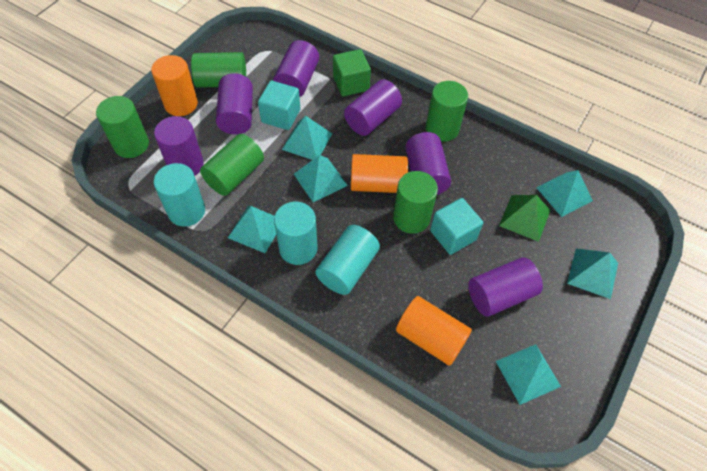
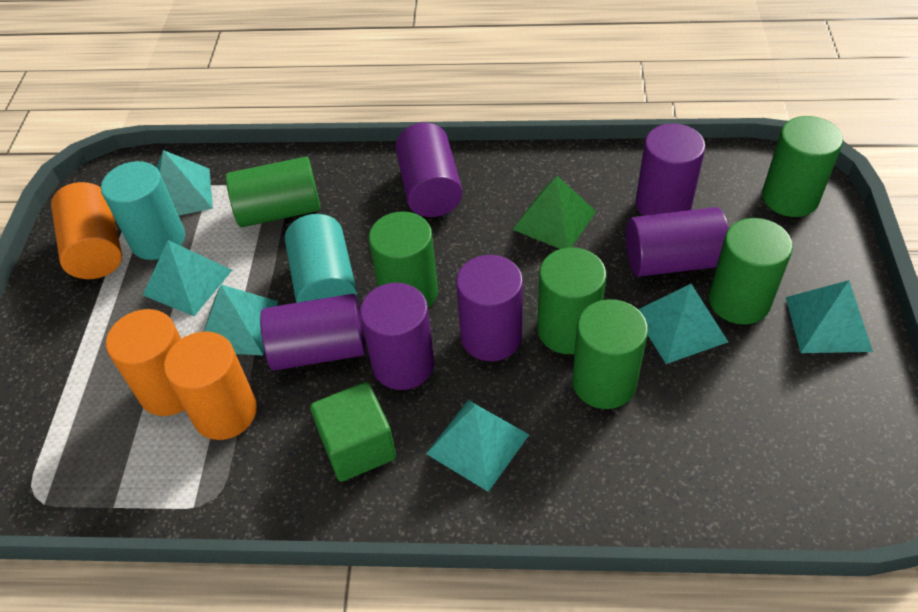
green cylinder: 5 -> 6
turquoise cube: 2 -> 0
turquoise cylinder: 3 -> 2

